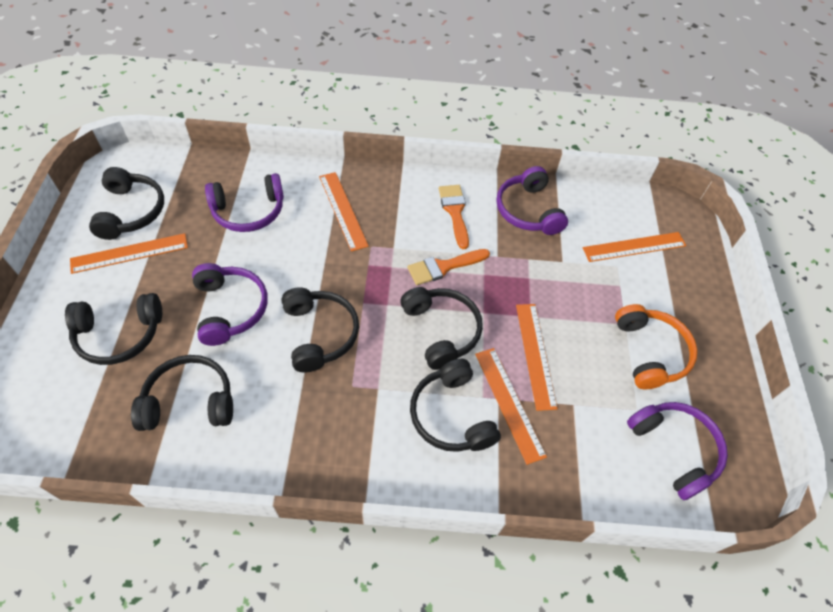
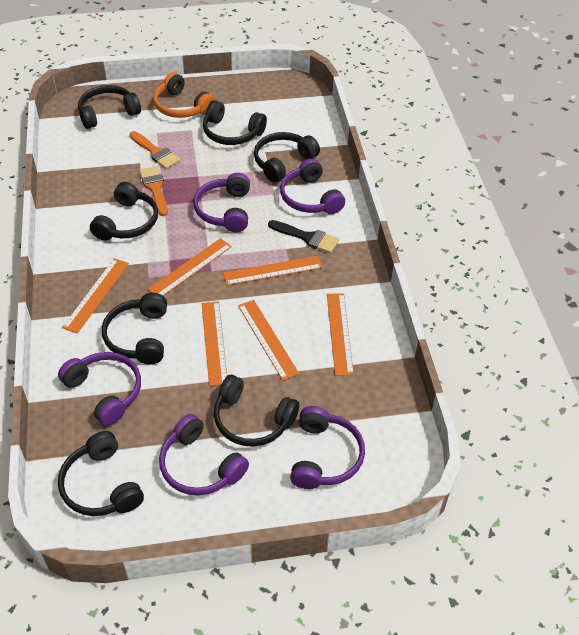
black brush: 0 -> 1
black headphones: 6 -> 7
orange ruler: 5 -> 6
purple headphones: 4 -> 5

